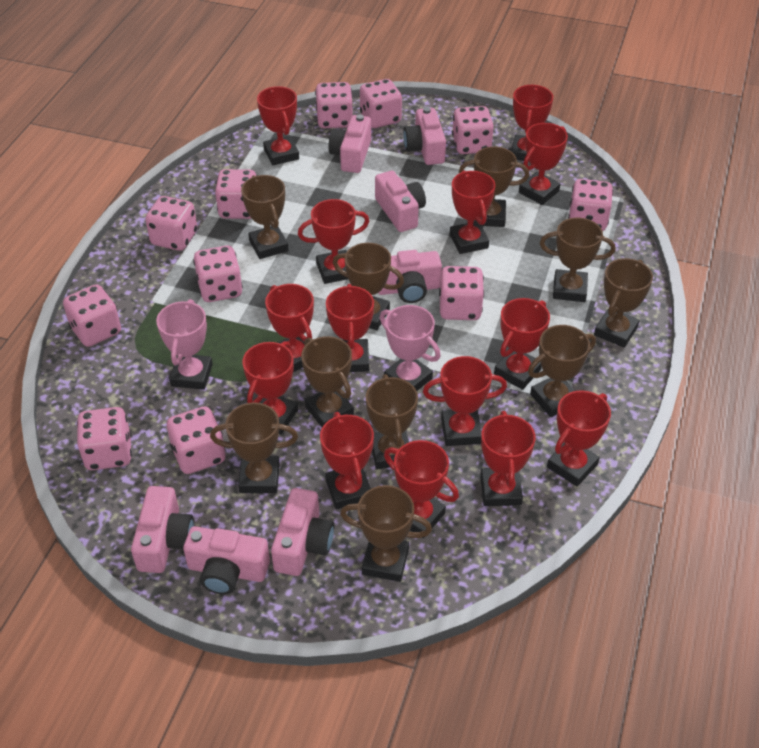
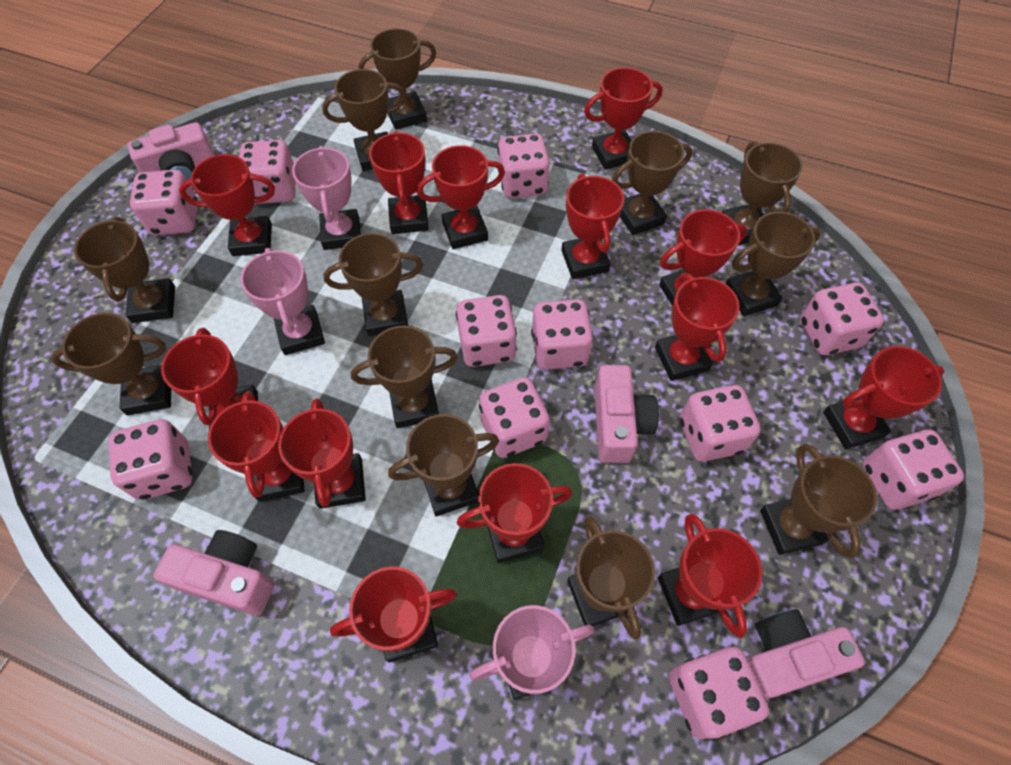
brown trophy: 10 -> 12
pink camera: 7 -> 4
pink trophy: 2 -> 3

